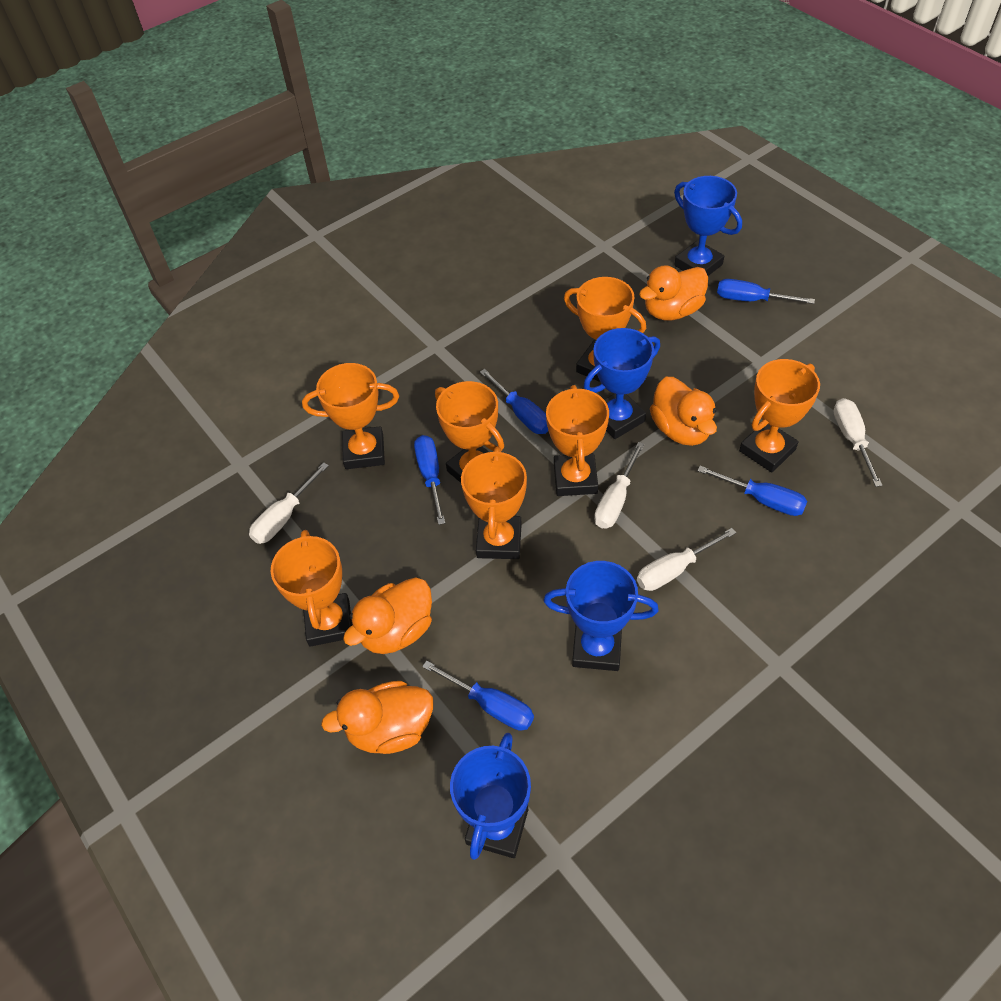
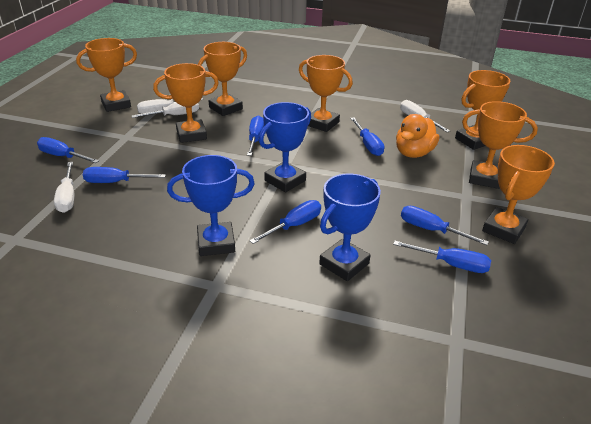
blue screwdriver: 5 -> 7
blue trophy: 4 -> 3
orange duck: 4 -> 1

